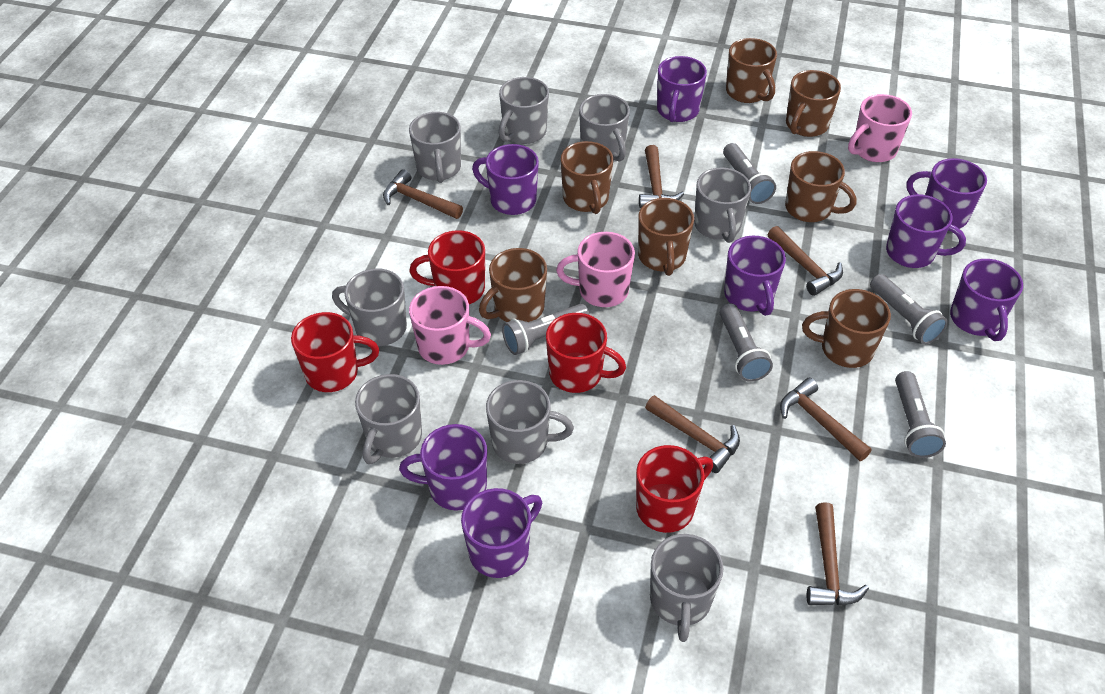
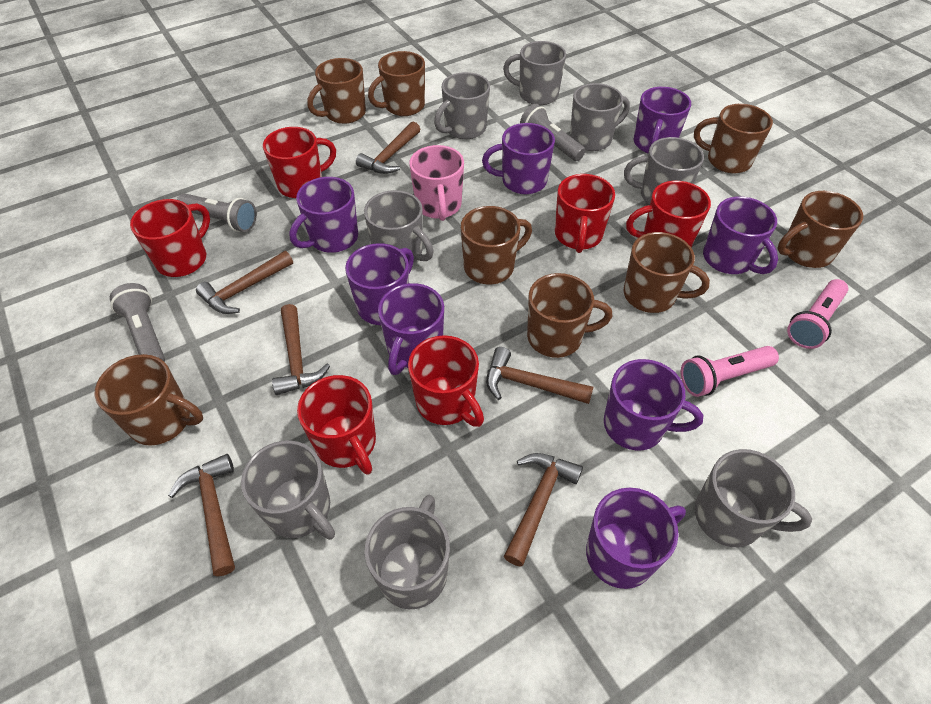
brown mug: 7 -> 8
grey flashlight: 5 -> 3
pink flashlight: 0 -> 2
pink mug: 3 -> 1
red mug: 4 -> 6

